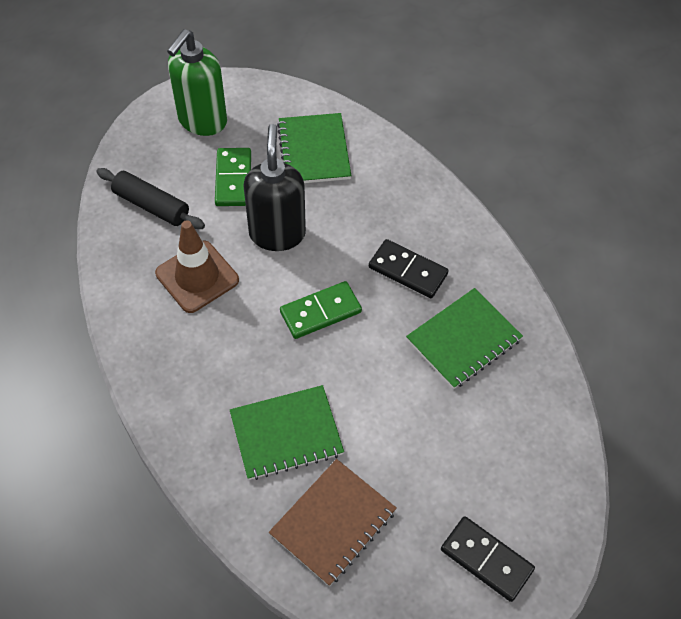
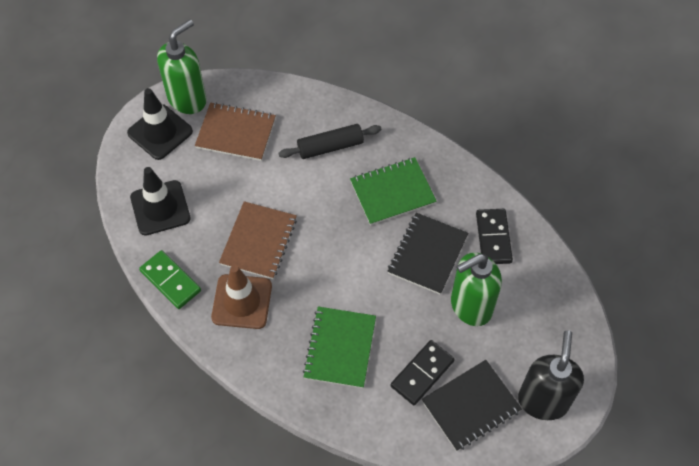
black notebook: 0 -> 2
black traffic cone: 0 -> 2
brown notebook: 1 -> 2
green domino: 2 -> 1
green notebook: 3 -> 2
green soap dispenser: 1 -> 2

